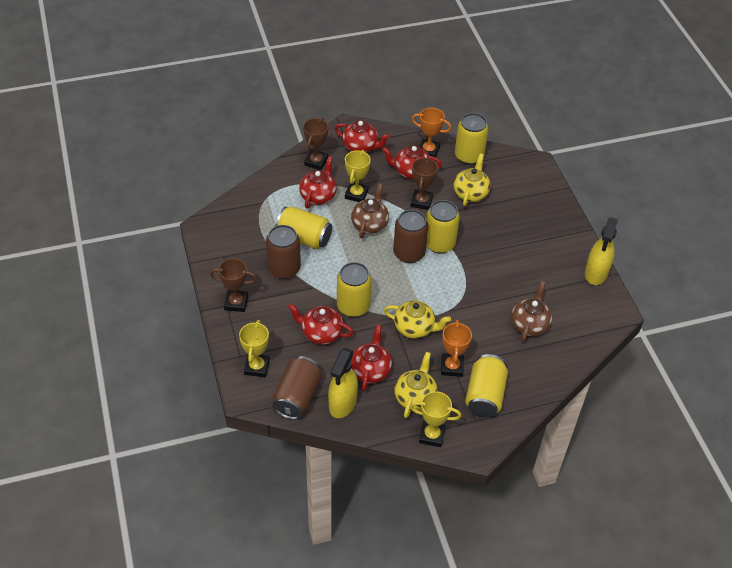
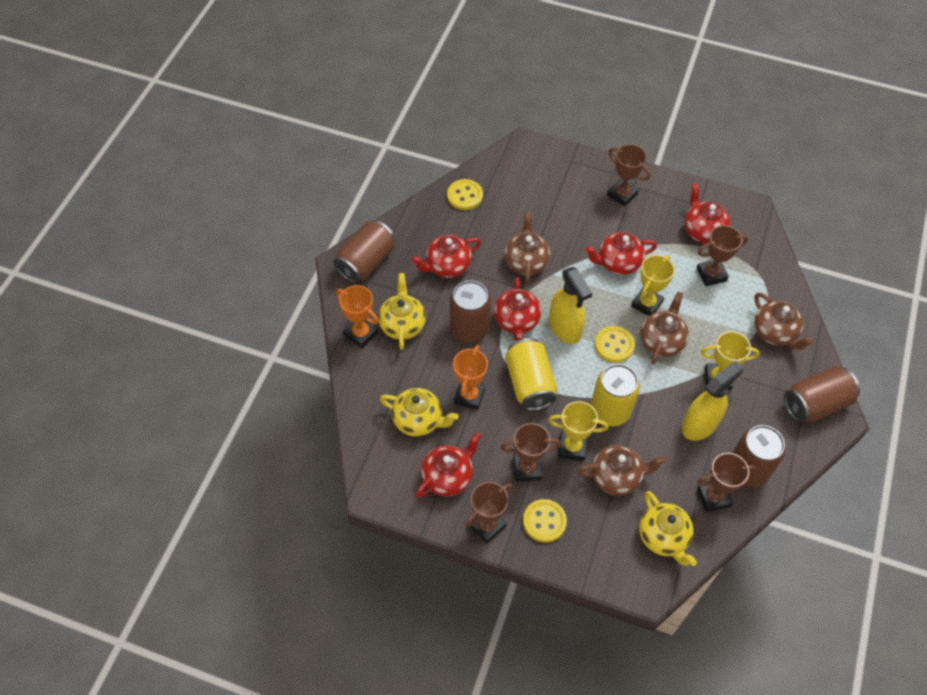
brown can: 3 -> 4
brown teapot: 2 -> 4
brown trophy: 3 -> 5
yellow button: 0 -> 3
yellow can: 5 -> 2

